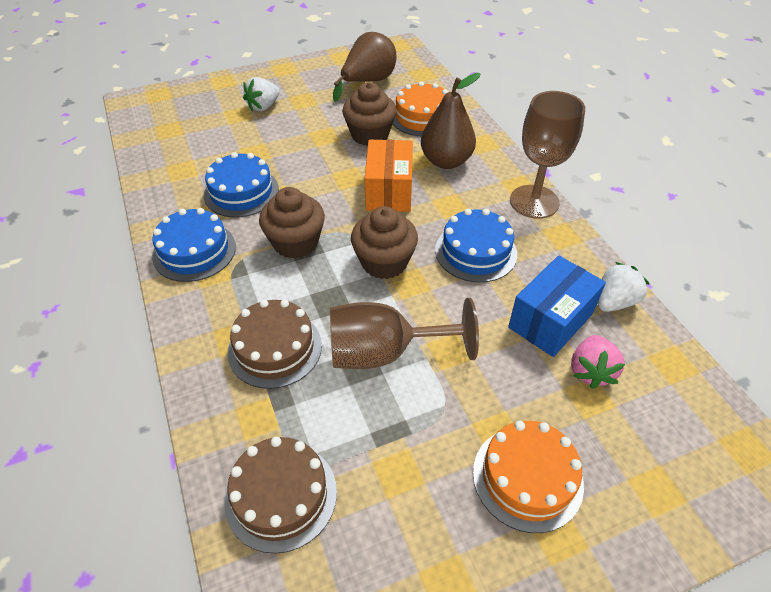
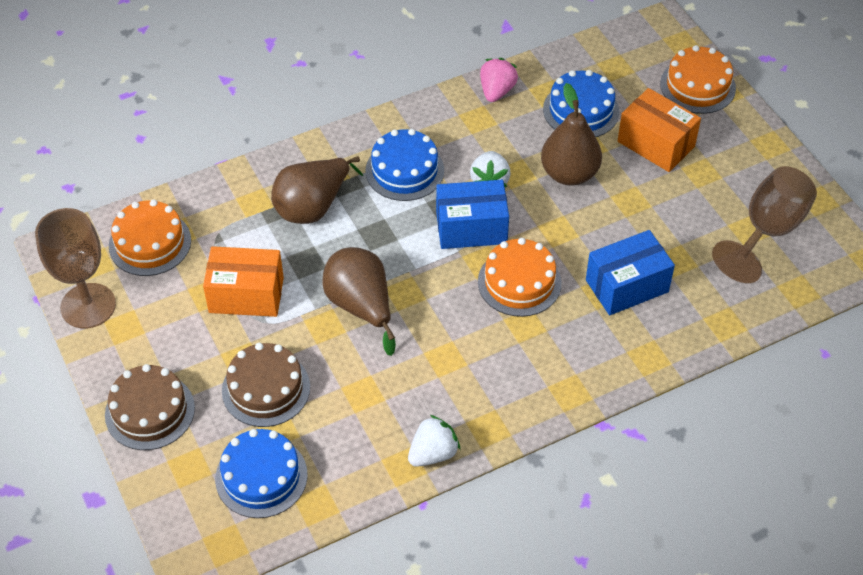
blue box: 1 -> 2
brown cupcake: 3 -> 0
brown pear: 2 -> 3
orange box: 1 -> 2
orange cake: 2 -> 3

